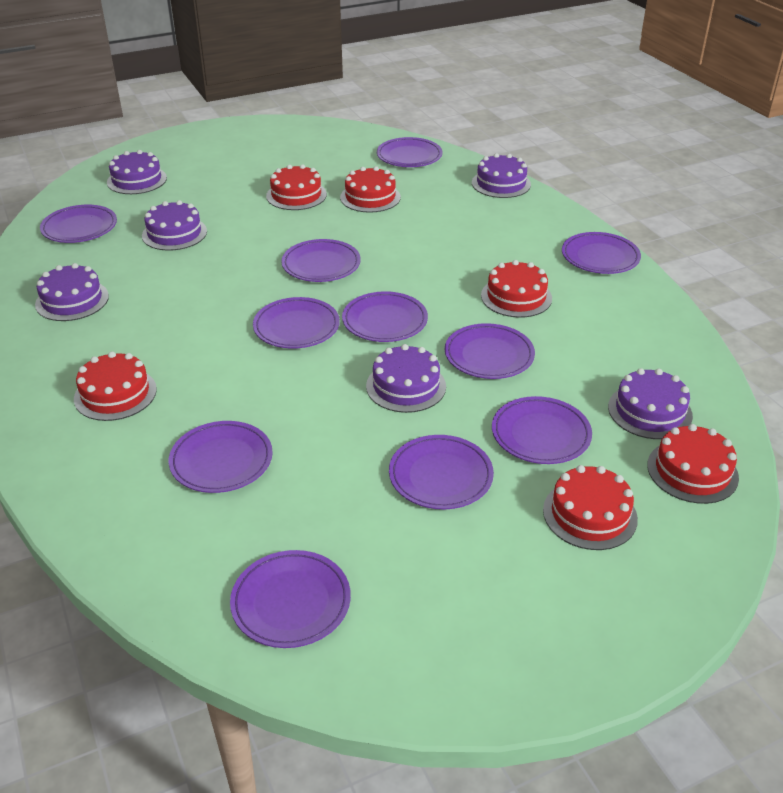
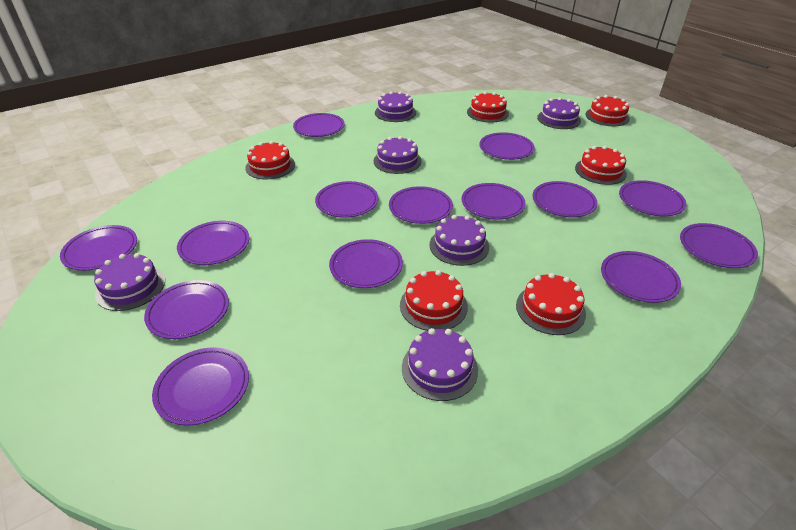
purple plate: 11 -> 14

